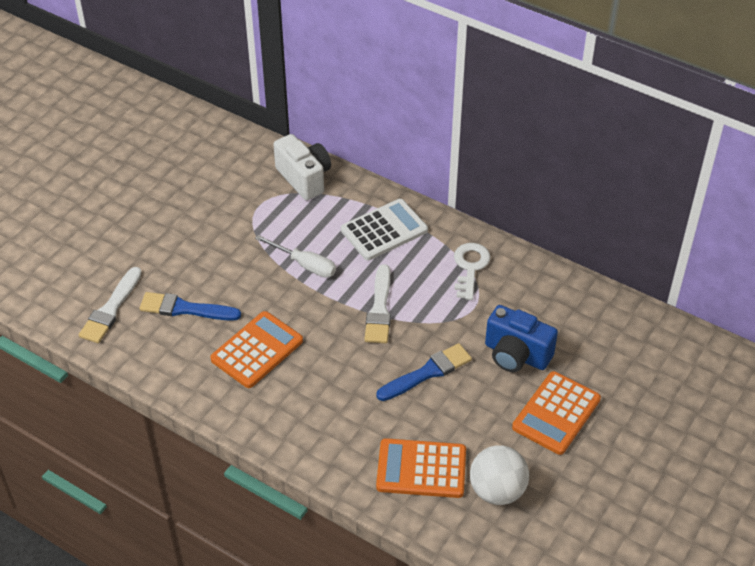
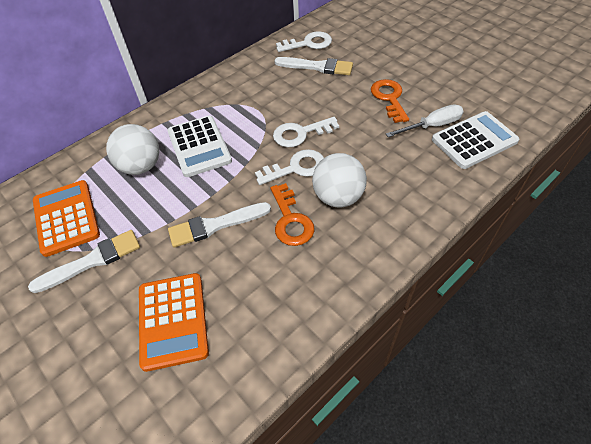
blue brush: 2 -> 0
blue camera: 1 -> 0
orange calculator: 3 -> 2
orange key: 0 -> 2
white ball: 1 -> 2
white brush: 2 -> 3
white calculator: 1 -> 2
white camera: 1 -> 0
white key: 1 -> 3

